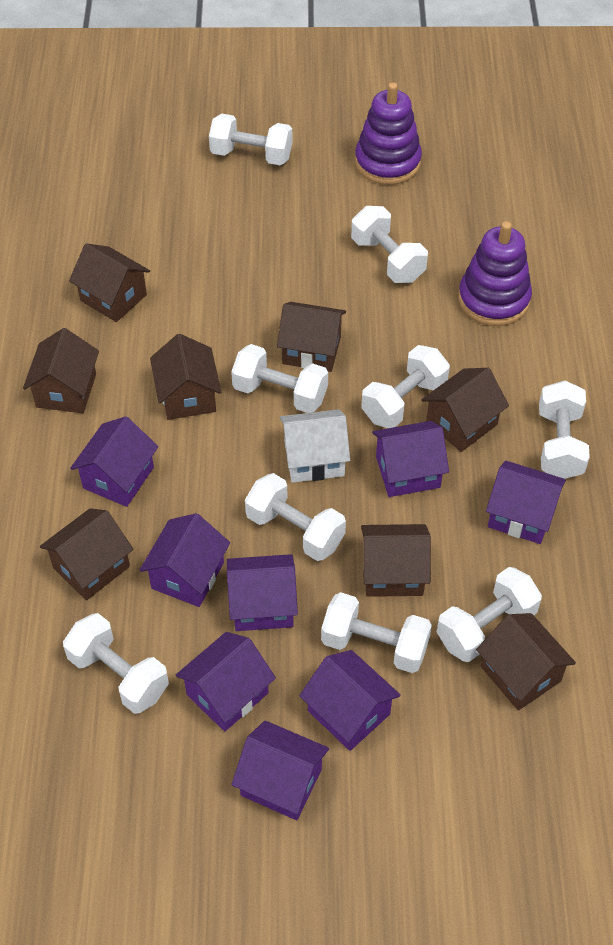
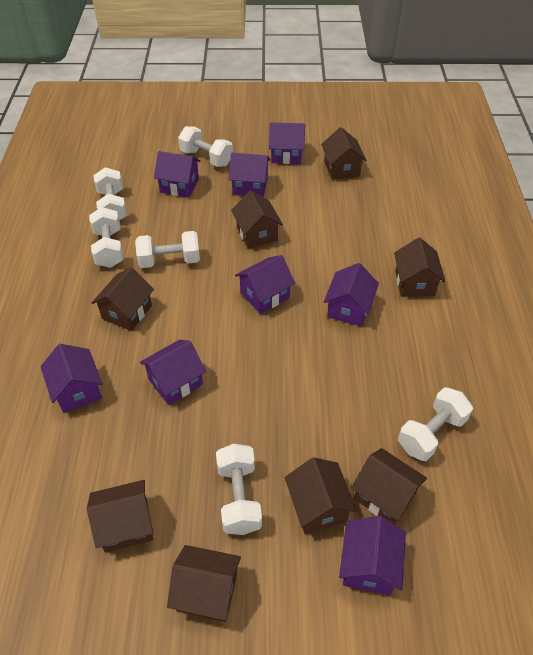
purple stacking toy: 2 -> 0
white dumbbell: 9 -> 6
white house: 1 -> 0

